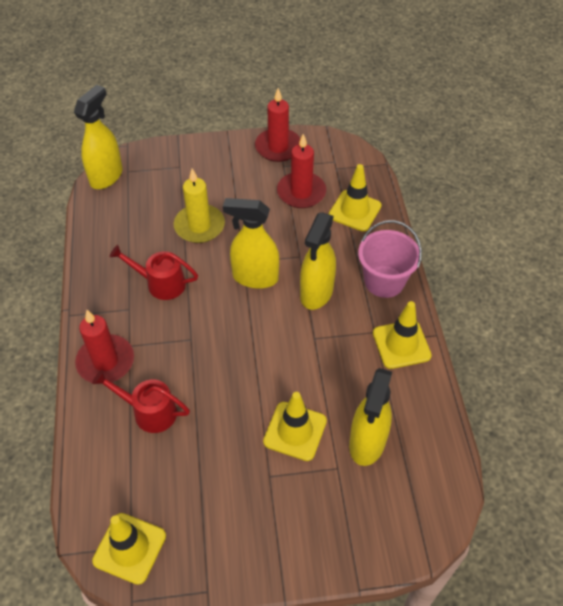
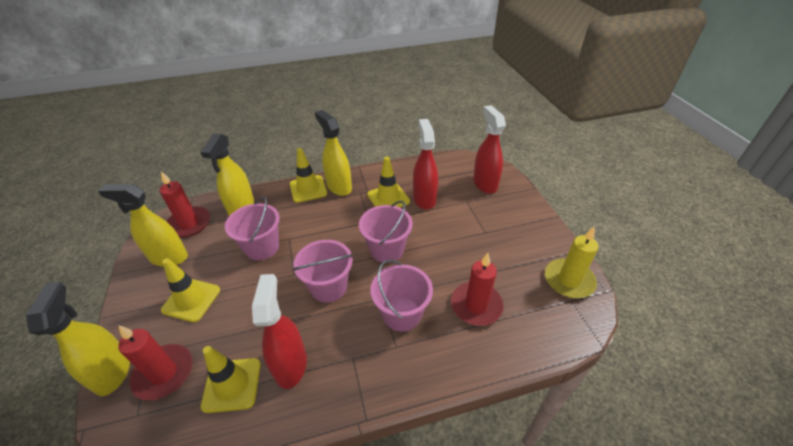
pink bucket: 1 -> 4
red spray bottle: 0 -> 3
red watering can: 2 -> 0

